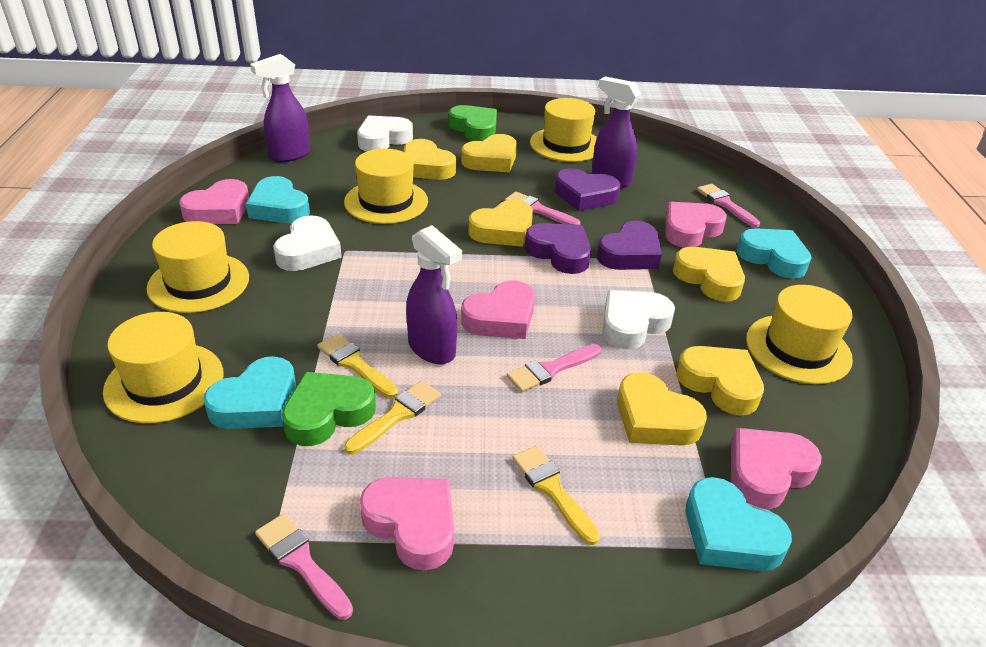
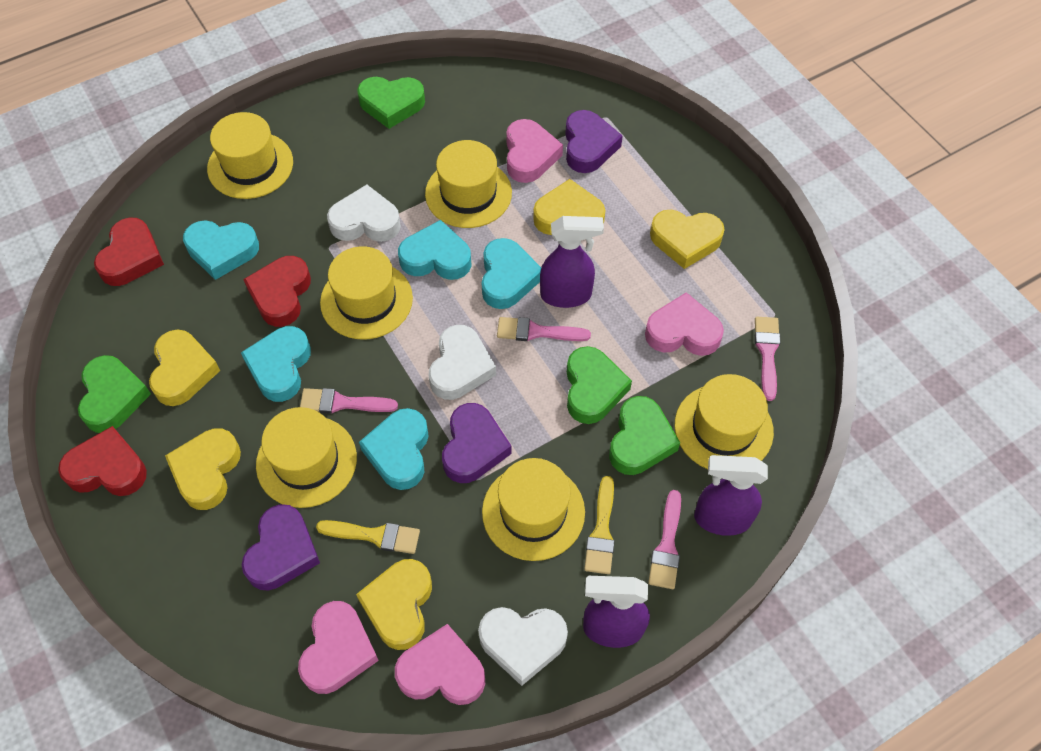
green heart: 2 -> 4
pink heart: 5 -> 4
red heart: 0 -> 3
turquoise heart: 4 -> 5
yellow brush: 3 -> 2
yellow hat: 5 -> 6
yellow heart: 6 -> 5

